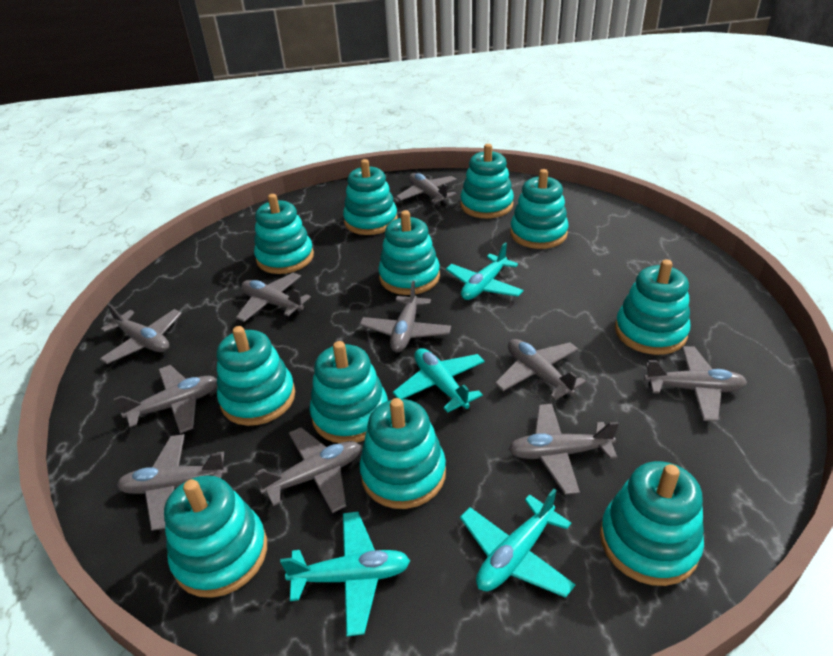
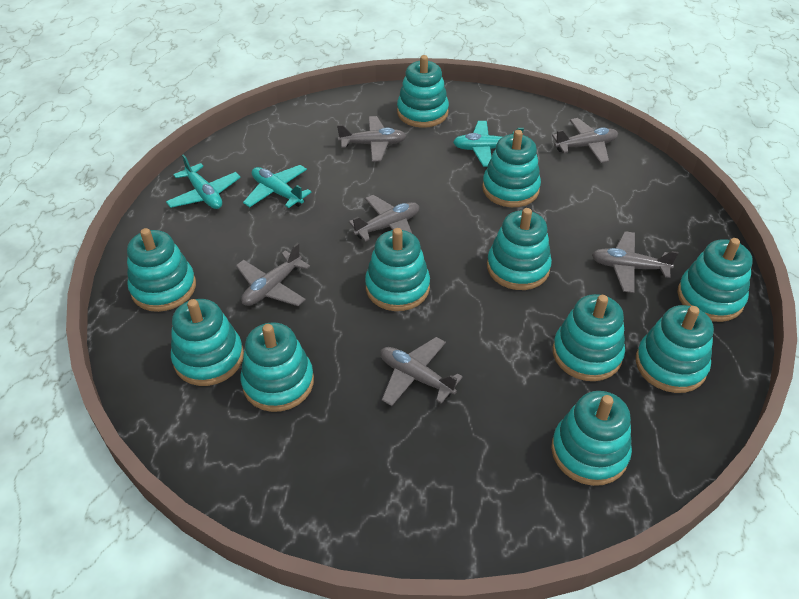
grey plane: 10 -> 6
turquoise plane: 4 -> 3

